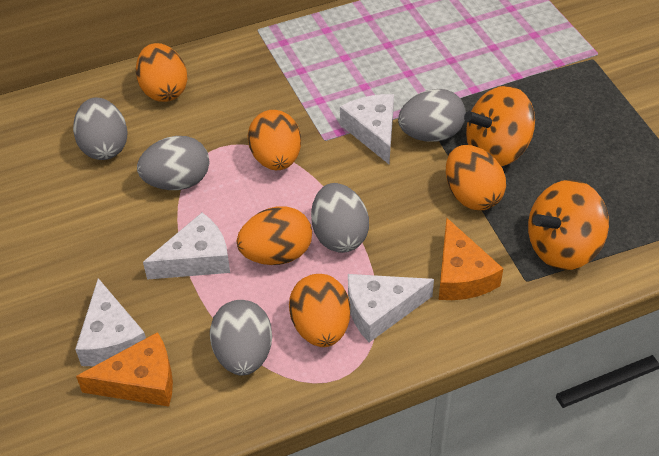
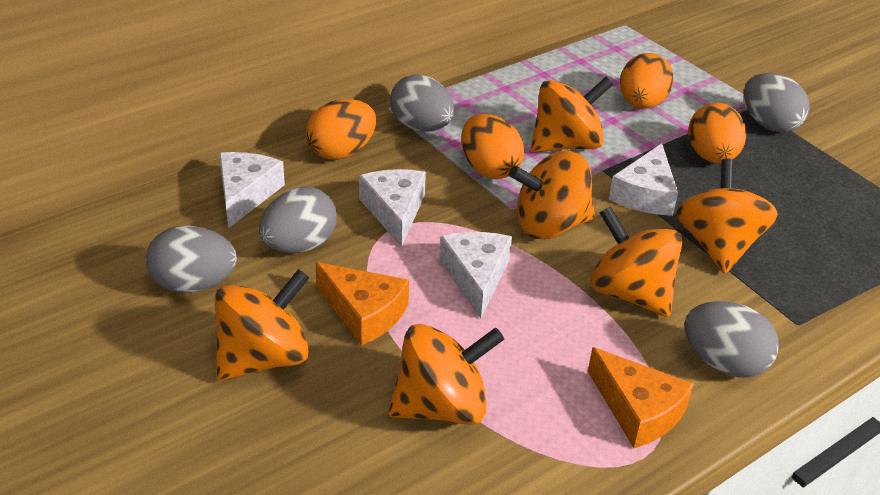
orange egg: 5 -> 4
orange spinning top: 2 -> 6

